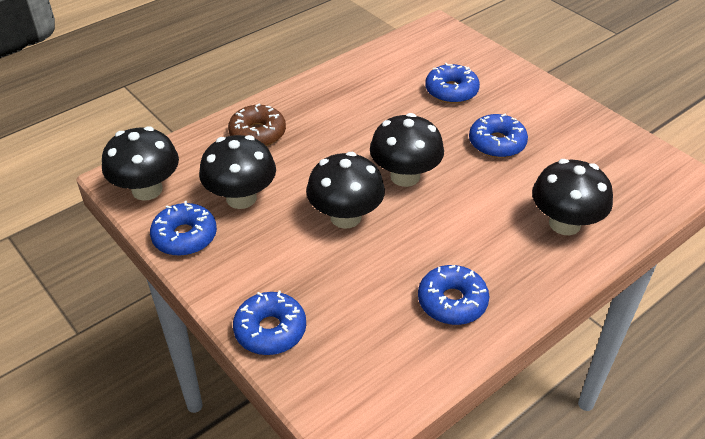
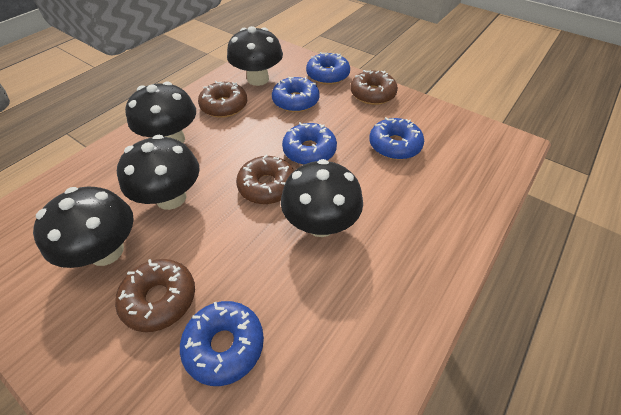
brown donut: 1 -> 4

